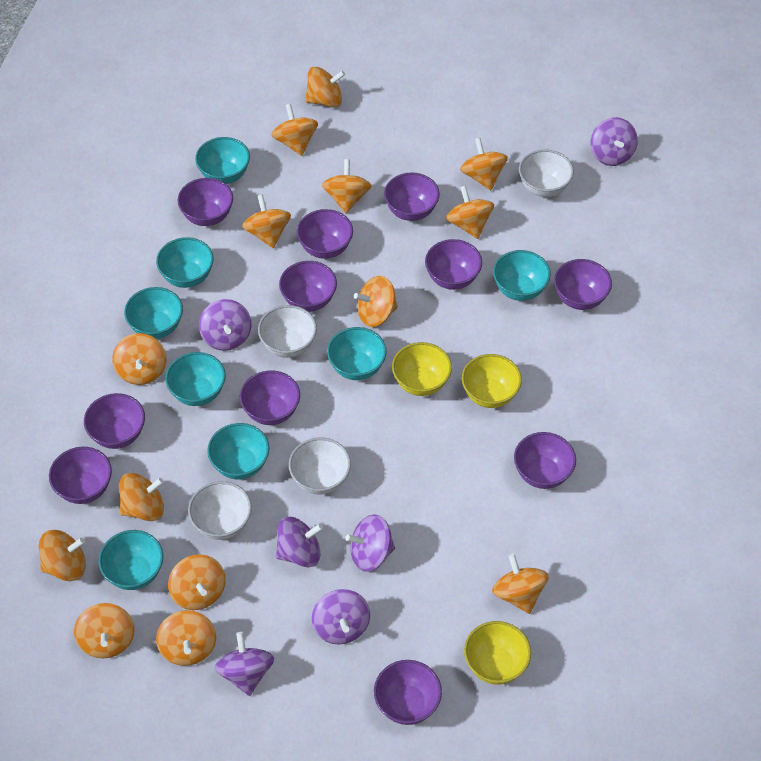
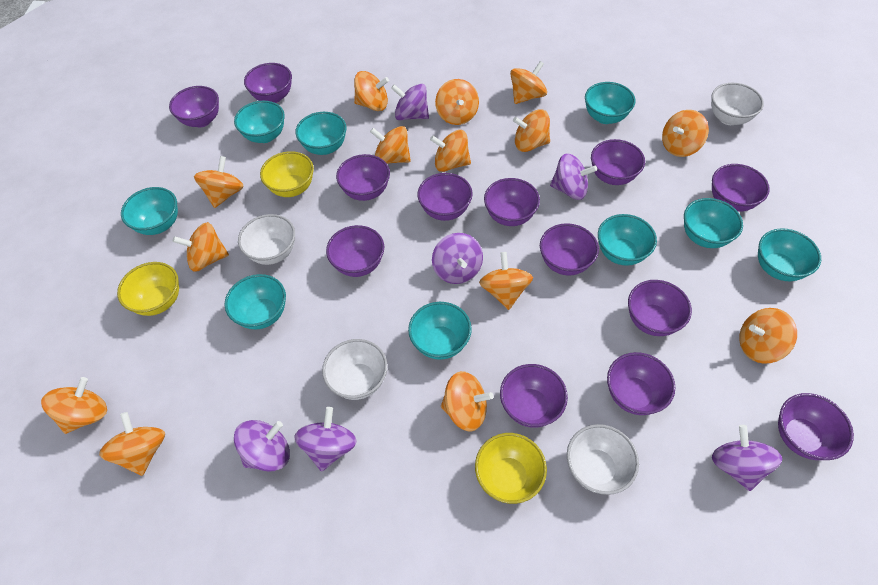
purple bowl: 11 -> 13
turquoise bowl: 8 -> 9

